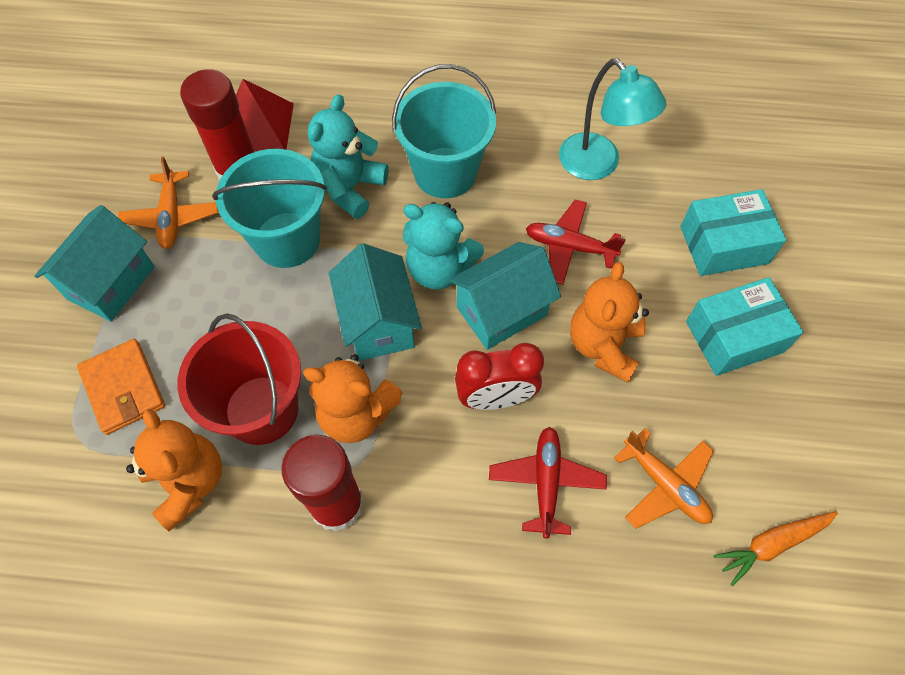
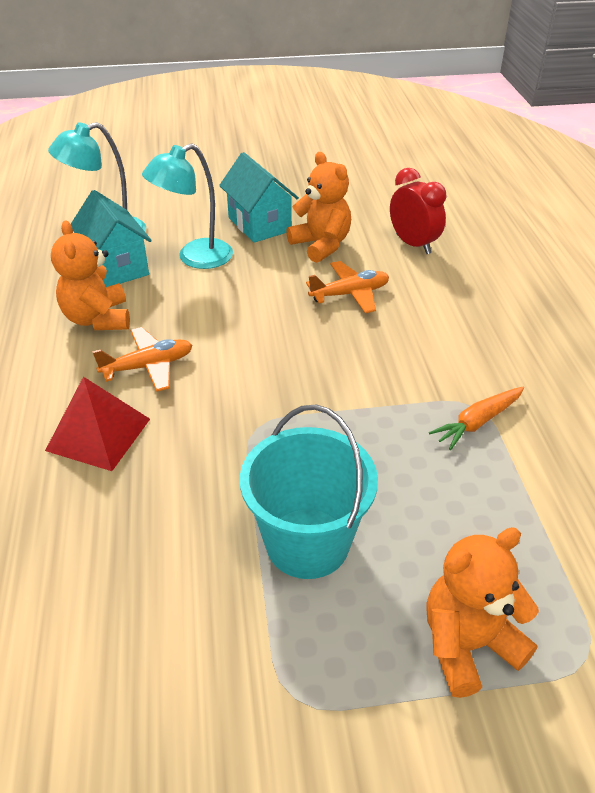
orange wallet: 1 -> 0
red bucket: 1 -> 0
red glue stick: 2 -> 0
red plane: 2 -> 0
turquoise box: 2 -> 0
turquoise bucket: 2 -> 1
turquoise house: 3 -> 2
turquoise lamp: 1 -> 2
turquoise teddy bear: 2 -> 0

